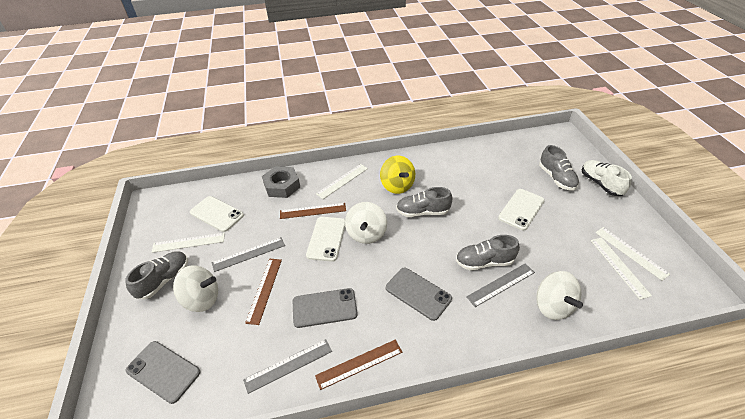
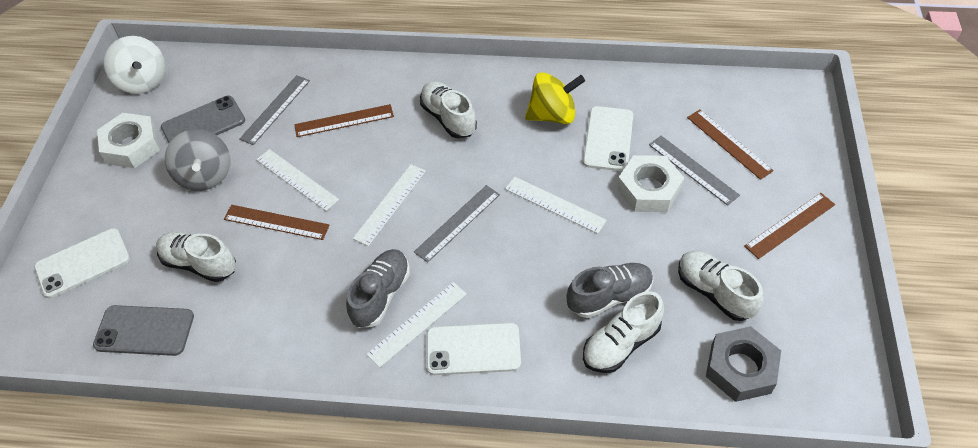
brown ruler: 3 -> 4
grey phone: 3 -> 2
grey shoe: 4 -> 2
grey spinning top: 0 -> 1
white nut: 0 -> 2
white shoe: 1 -> 4
white spinning top: 3 -> 1

